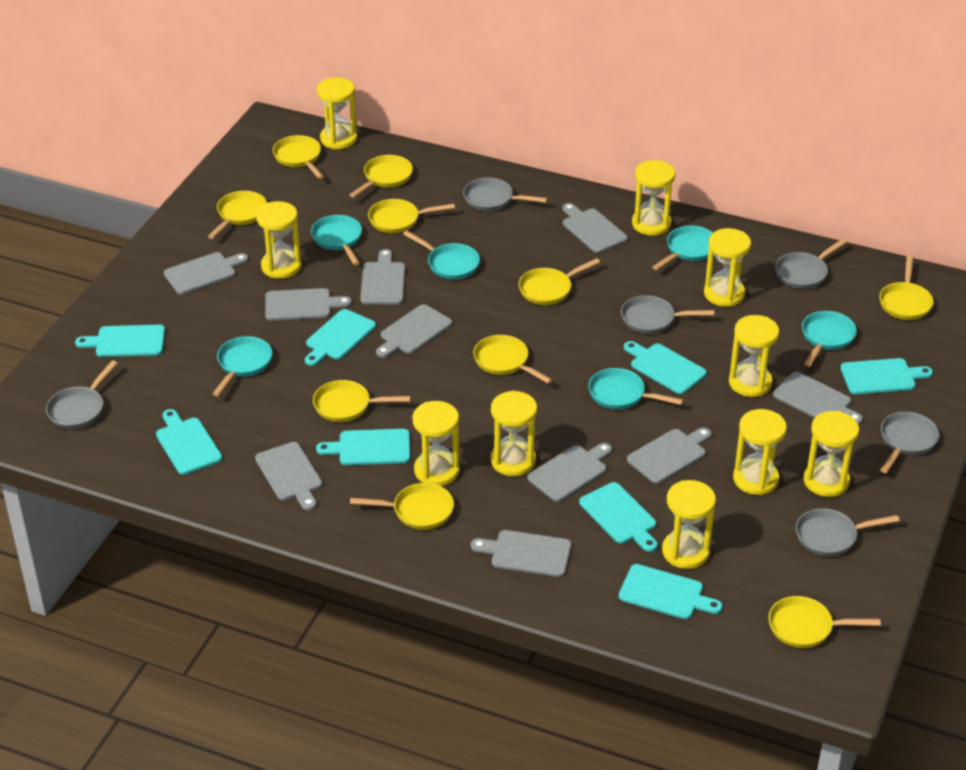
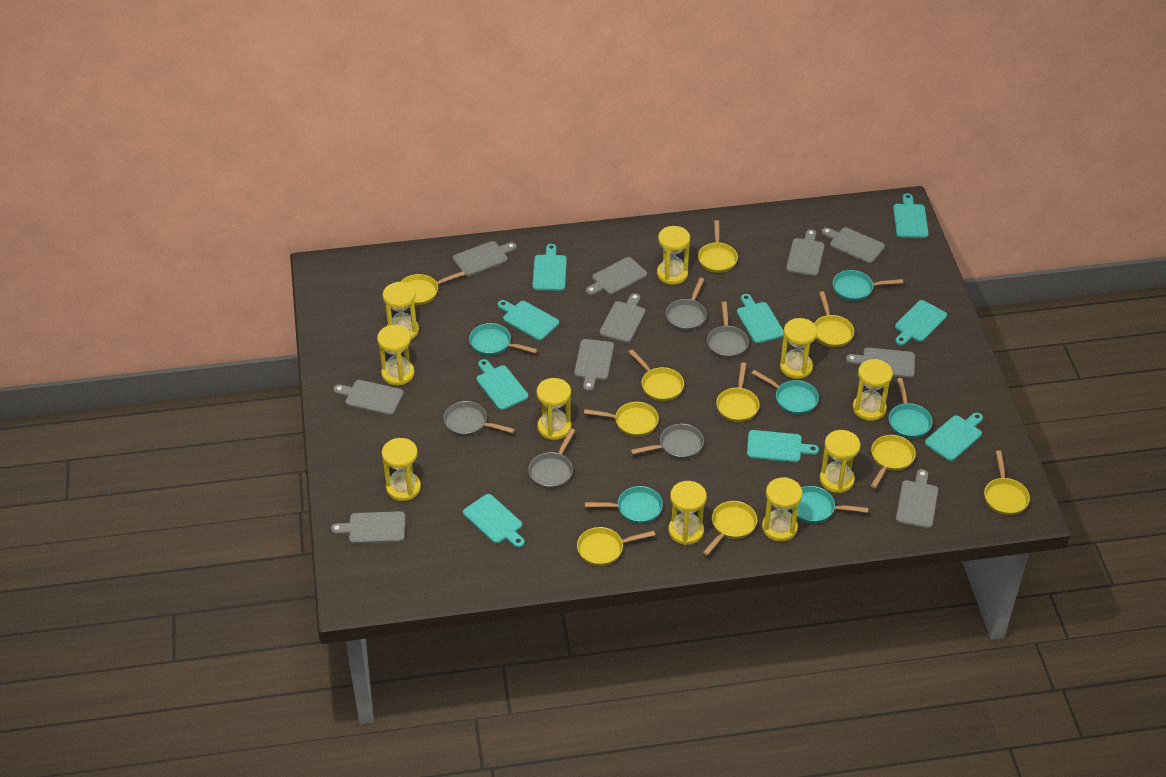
grey pan: 6 -> 5
turquoise cutting board: 8 -> 9

